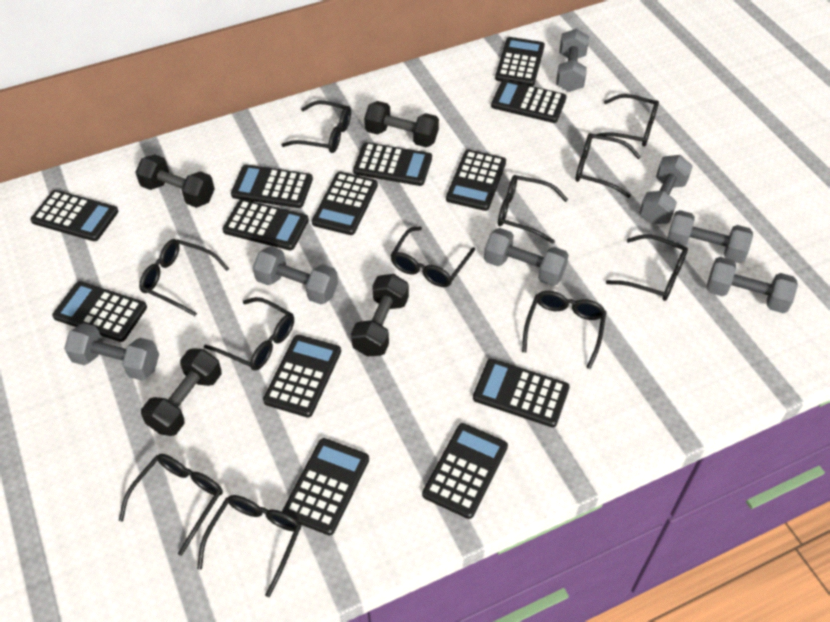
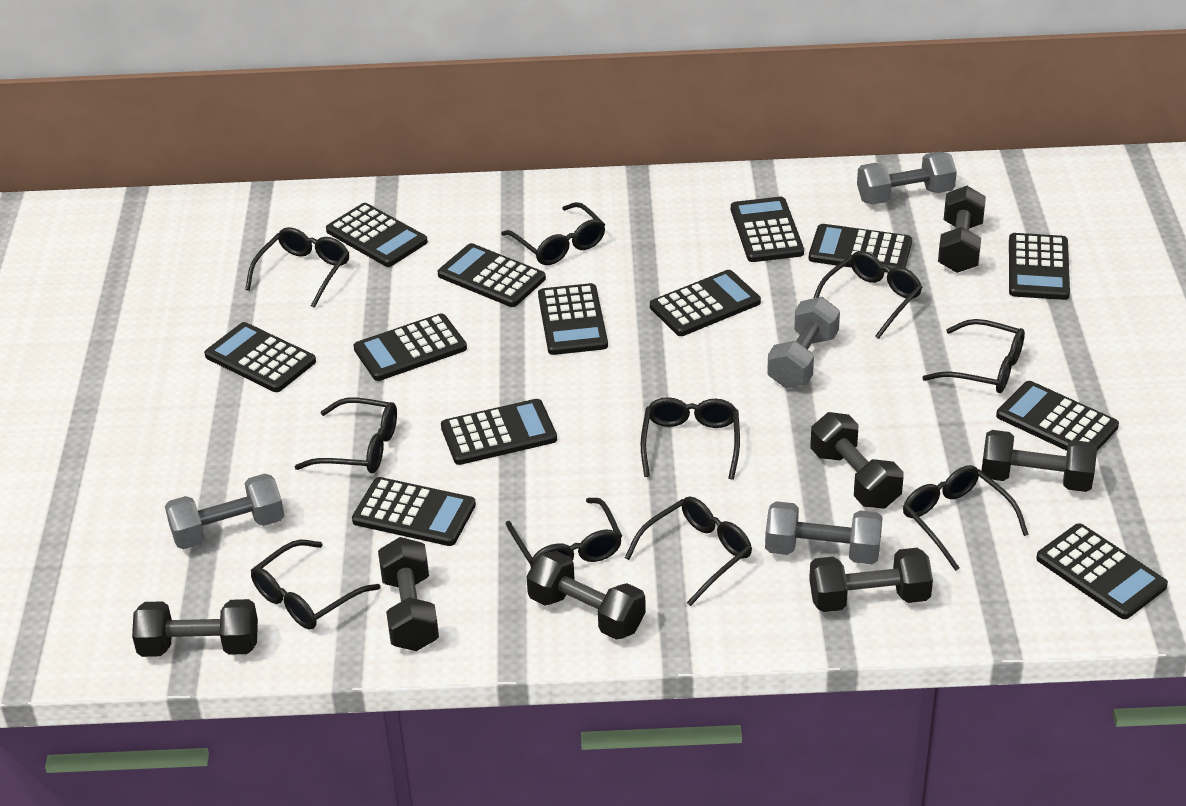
black dumbbell: 4 -> 7
black glasses: 11 -> 10
grey dumbbell: 7 -> 4

